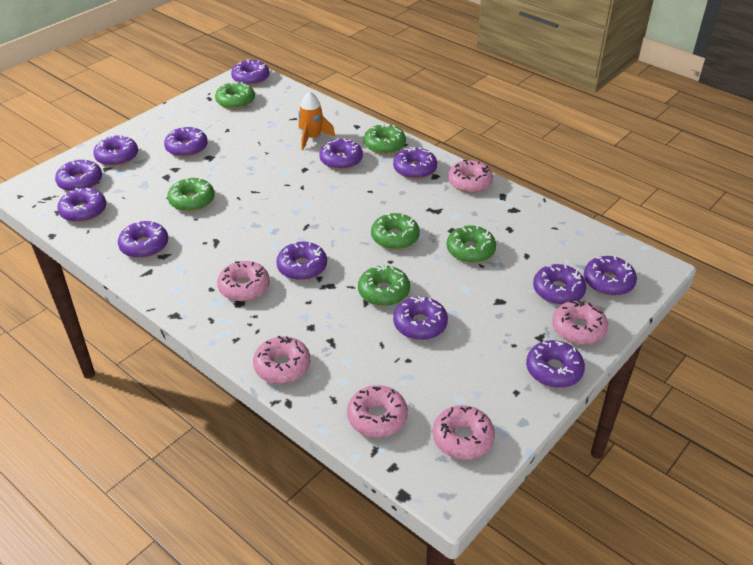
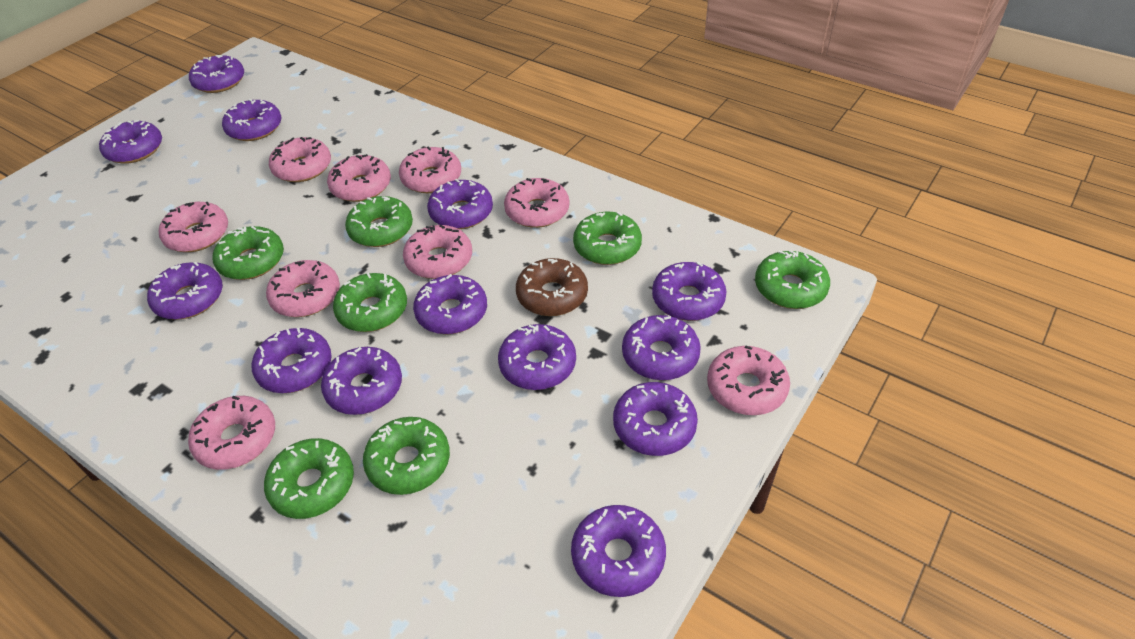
brown donut: 0 -> 1
green donut: 6 -> 7
orange rocket: 1 -> 0
pink donut: 6 -> 9

